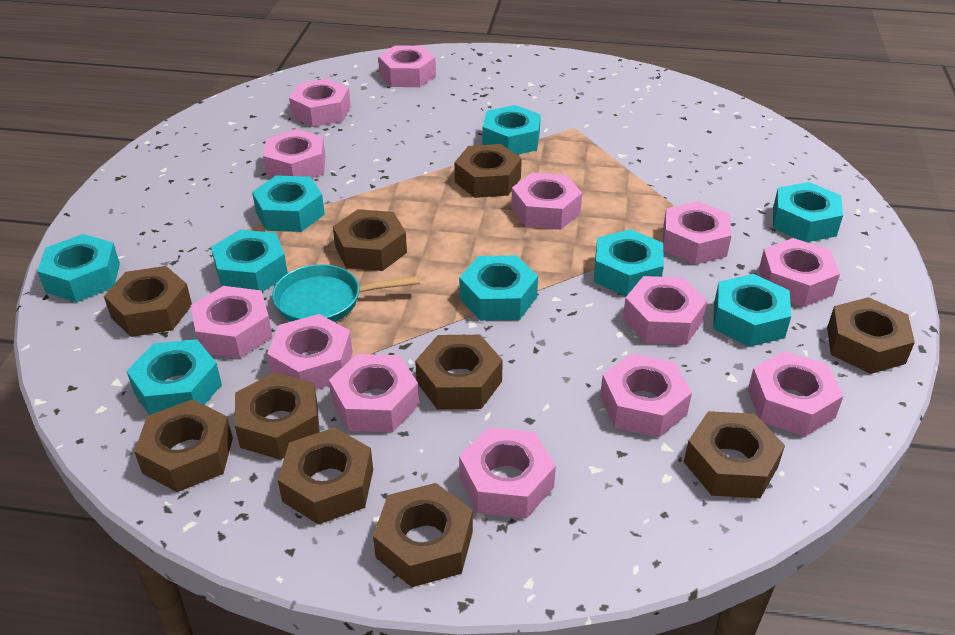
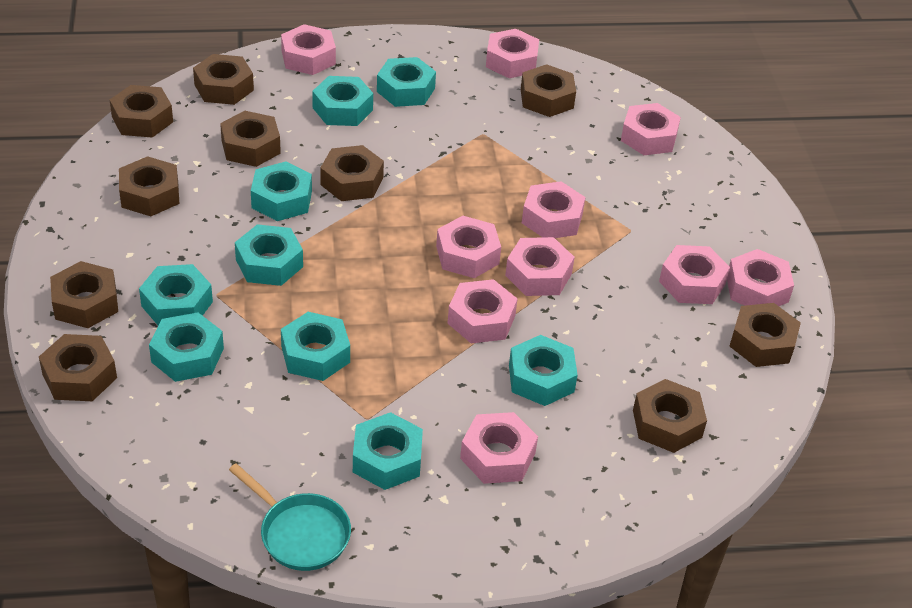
pink nut: 13 -> 10

